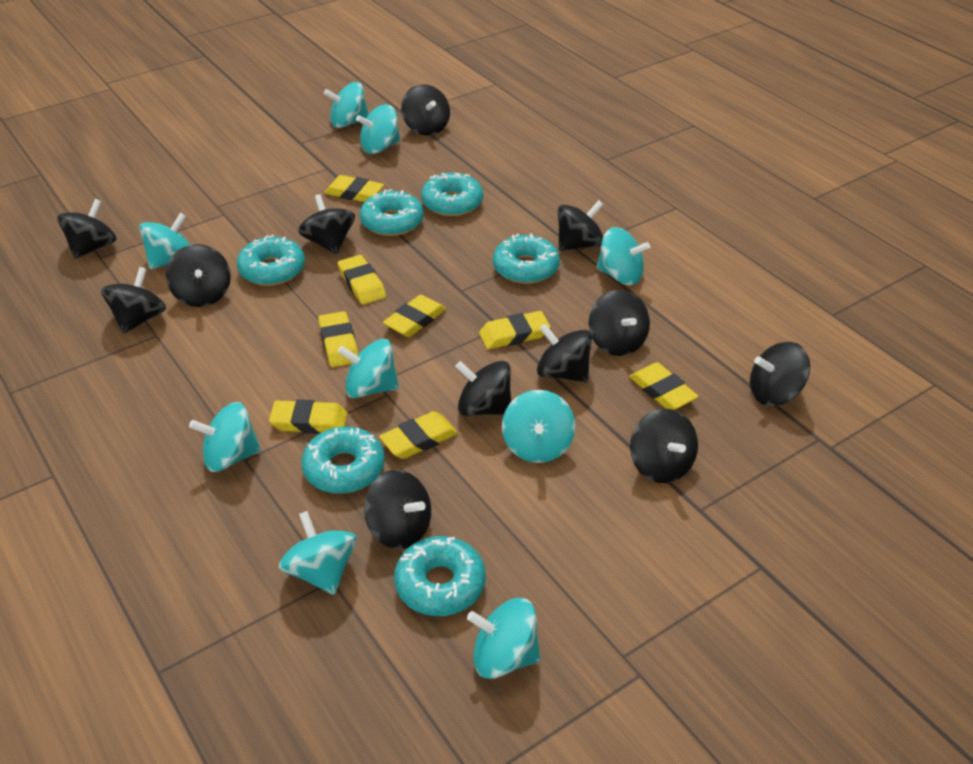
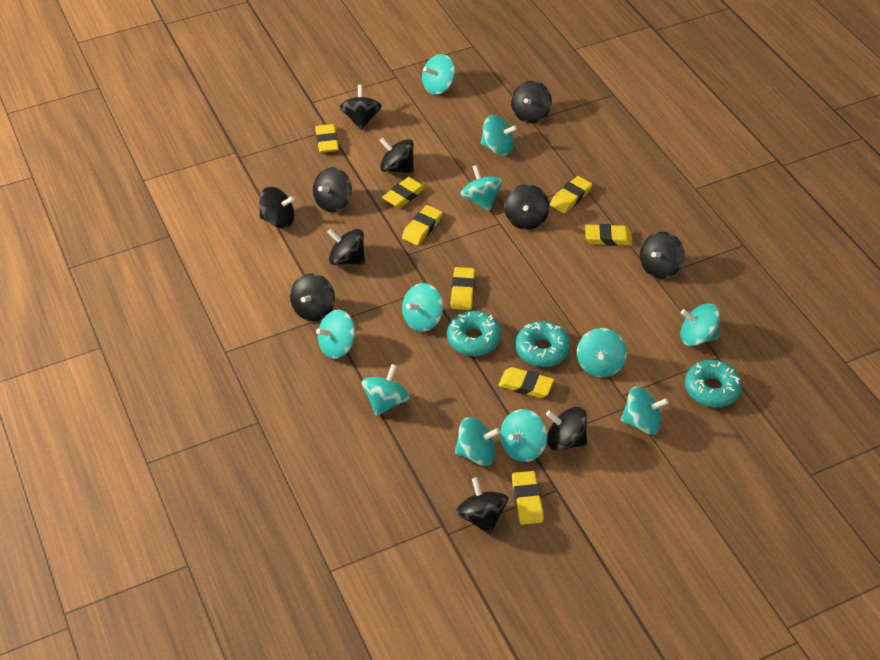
black spinning top: 12 -> 11
turquoise donut: 6 -> 3
turquoise spinning top: 9 -> 11

